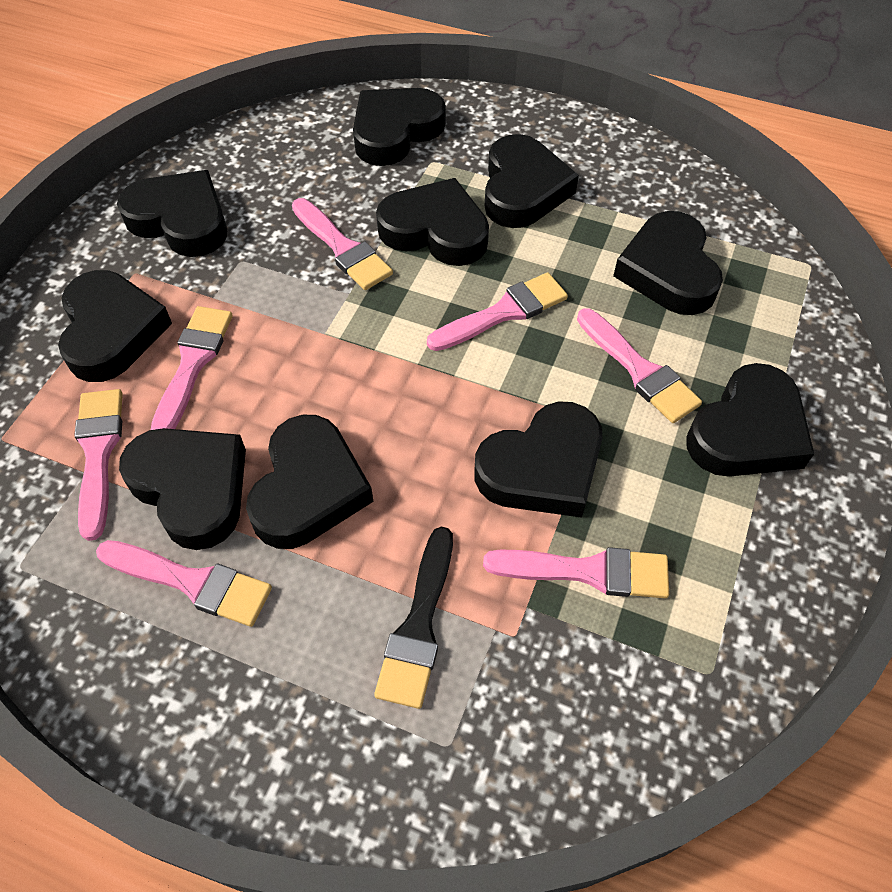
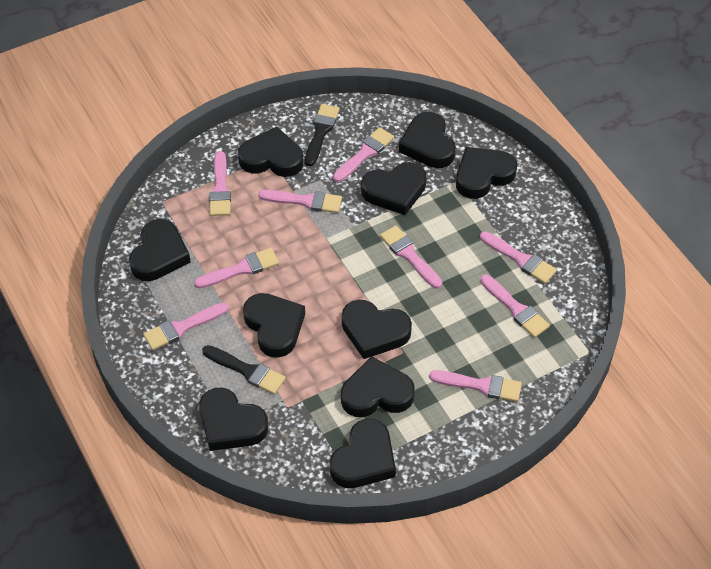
black brush: 1 -> 2
pink brush: 7 -> 9

